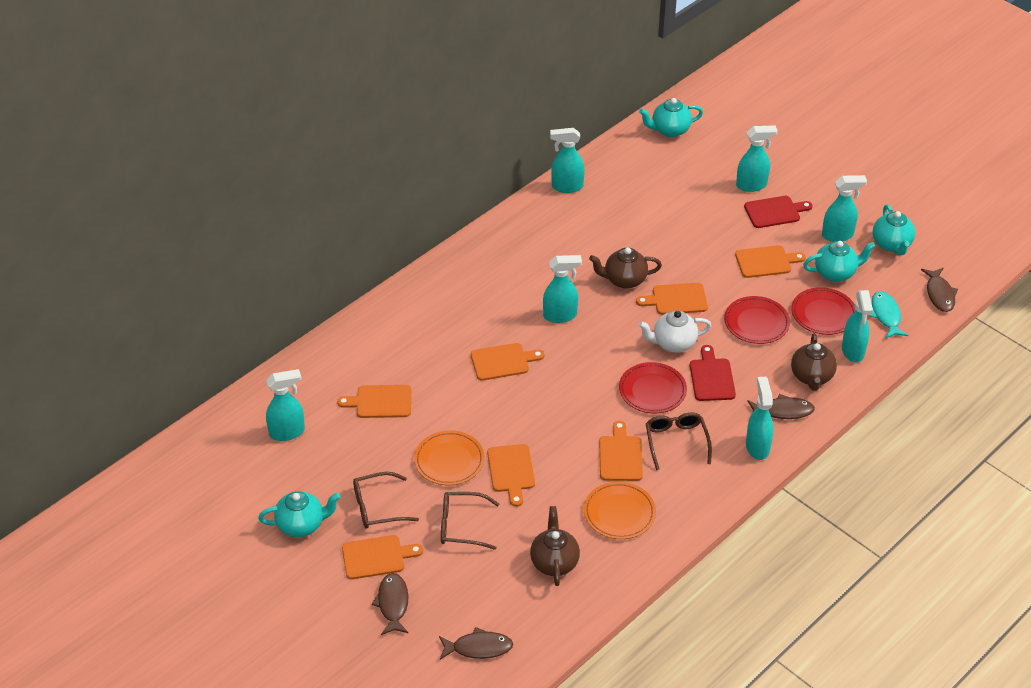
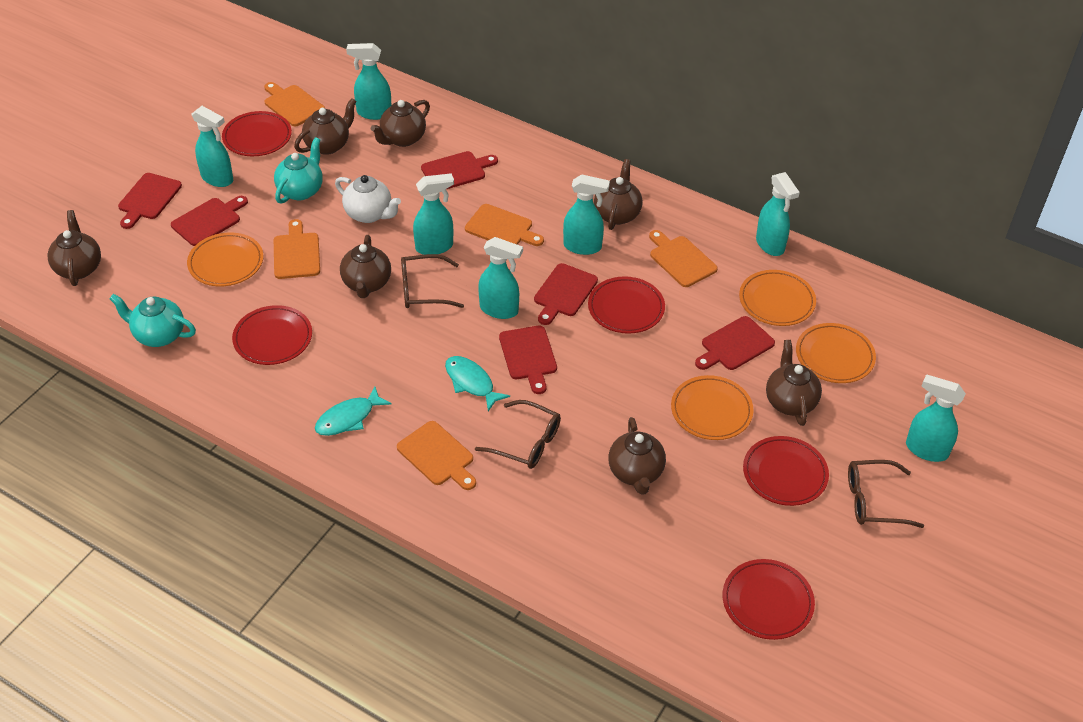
brown fish: 4 -> 0
brown teapot: 3 -> 7
orange cutting board: 7 -> 5
orange plate: 2 -> 4
red cutting board: 2 -> 6
red plate: 3 -> 5
turquoise fish: 1 -> 2
turquoise teapot: 4 -> 2

